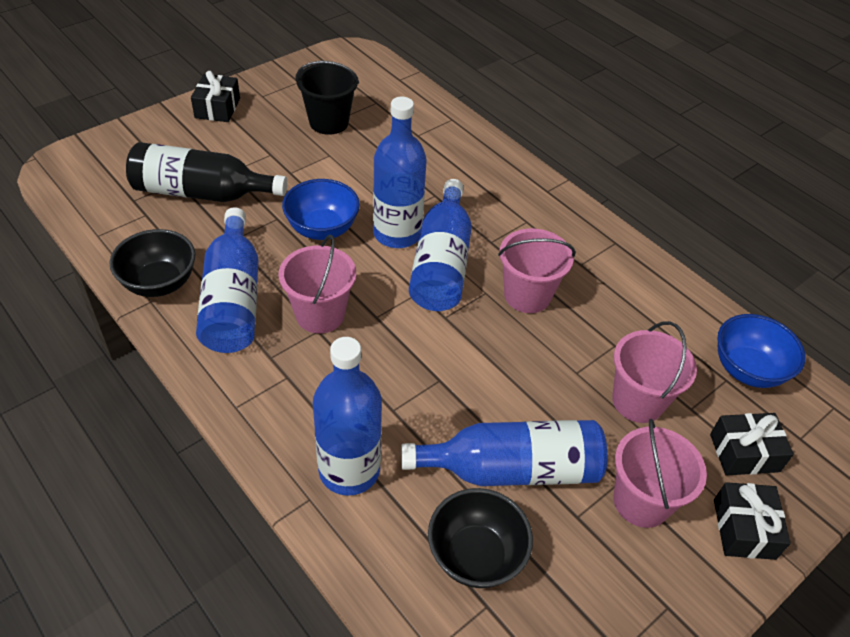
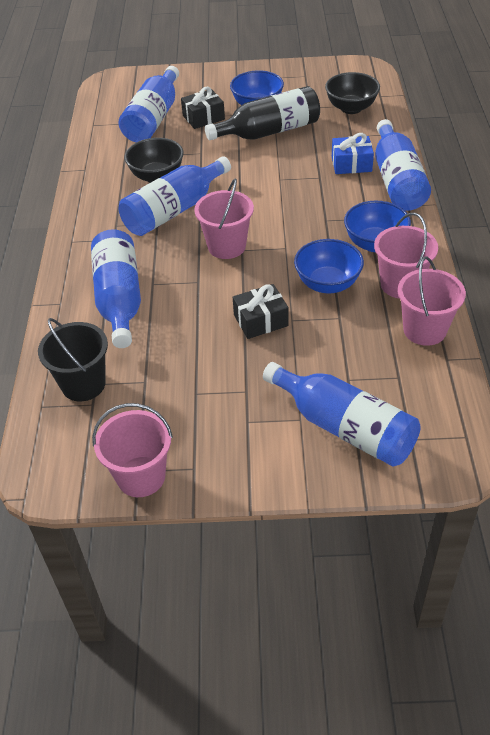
black gift: 3 -> 2
blue bowl: 2 -> 3
blue gift: 0 -> 1

